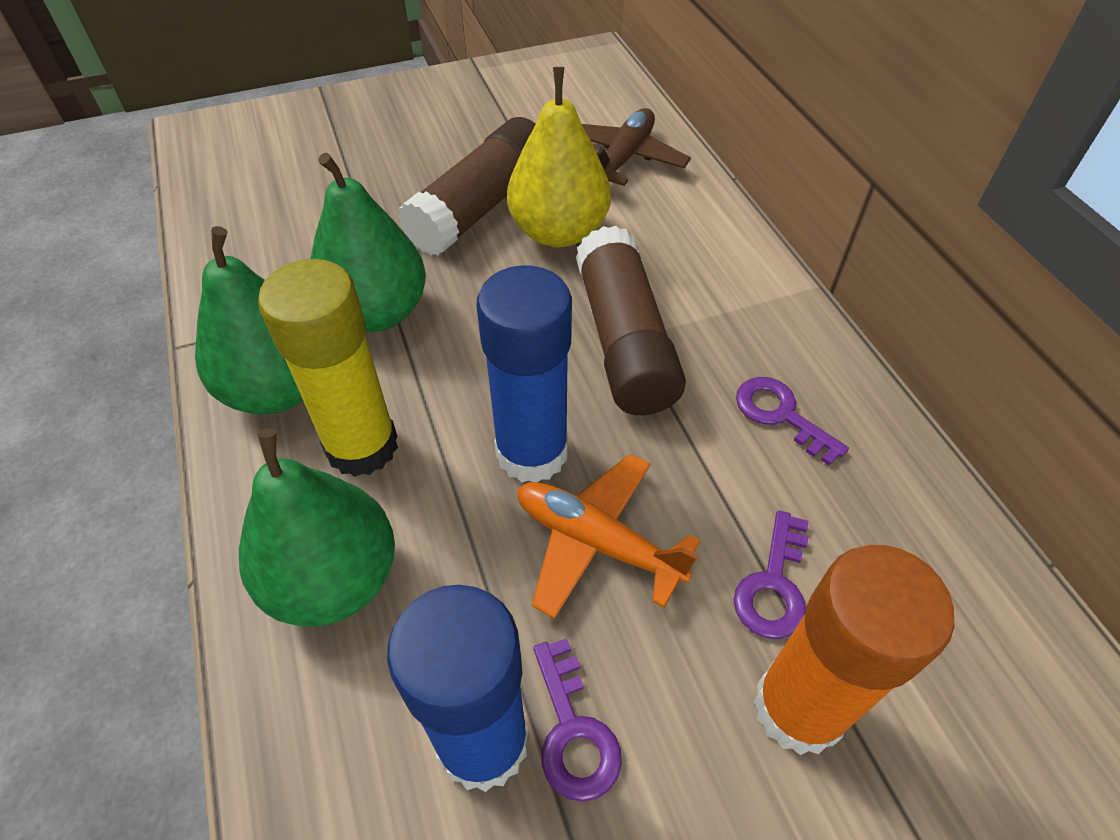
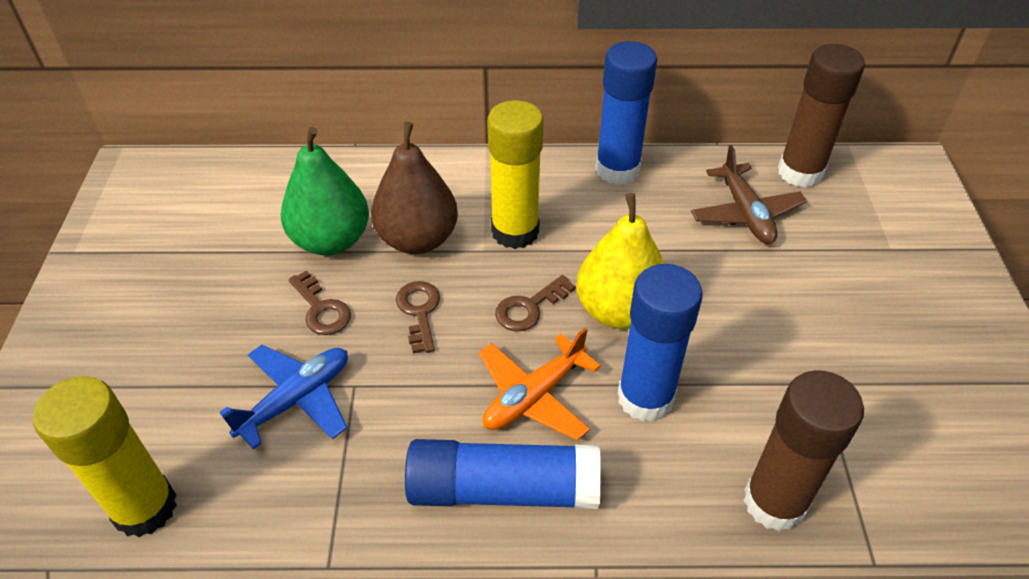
blue glue stick: 2 -> 3
blue plane: 0 -> 1
brown key: 0 -> 3
brown pear: 0 -> 1
green pear: 3 -> 1
orange glue stick: 1 -> 0
purple key: 3 -> 0
yellow glue stick: 1 -> 2

